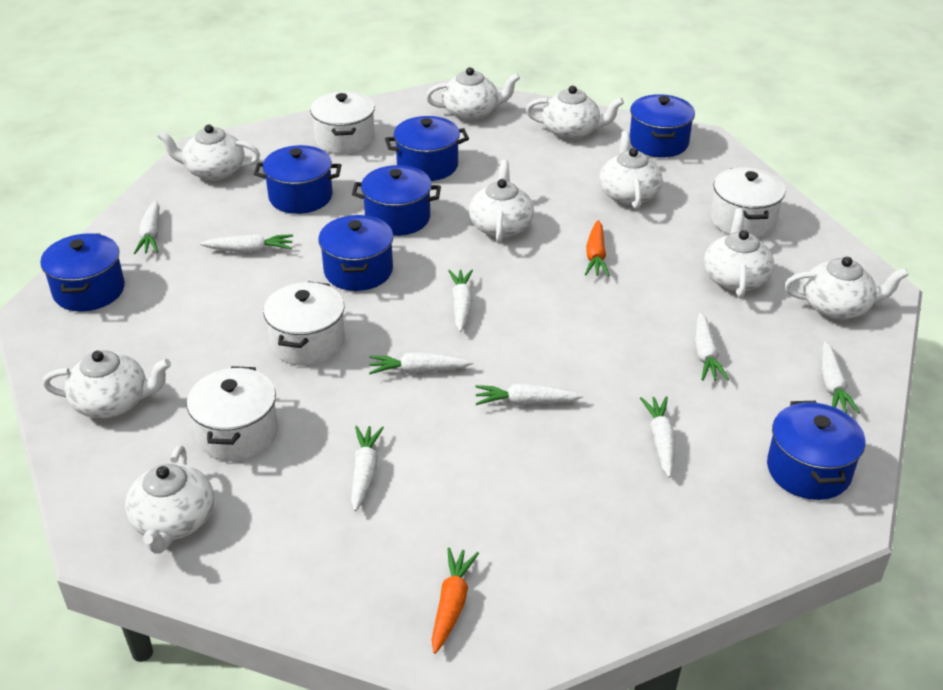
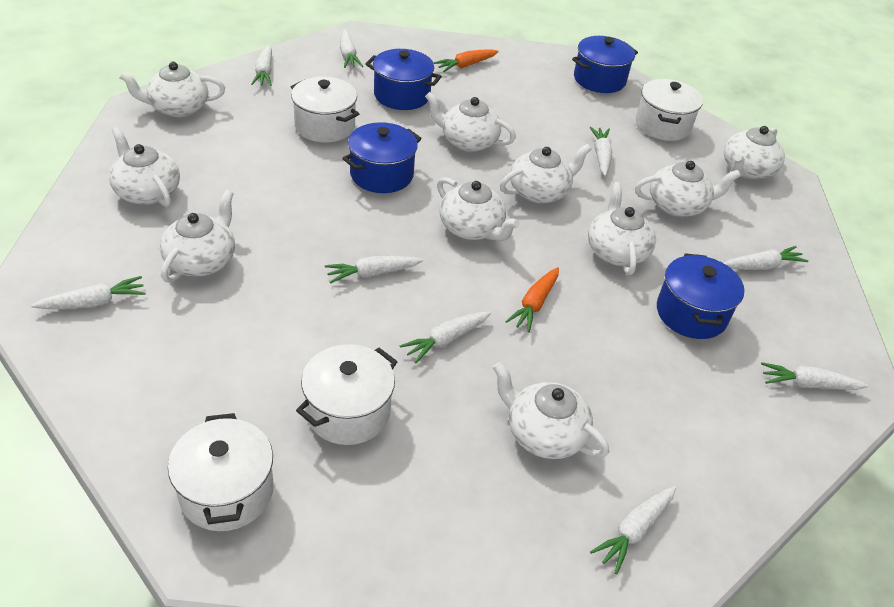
blue pot: 7 -> 4
white teapot: 9 -> 10

